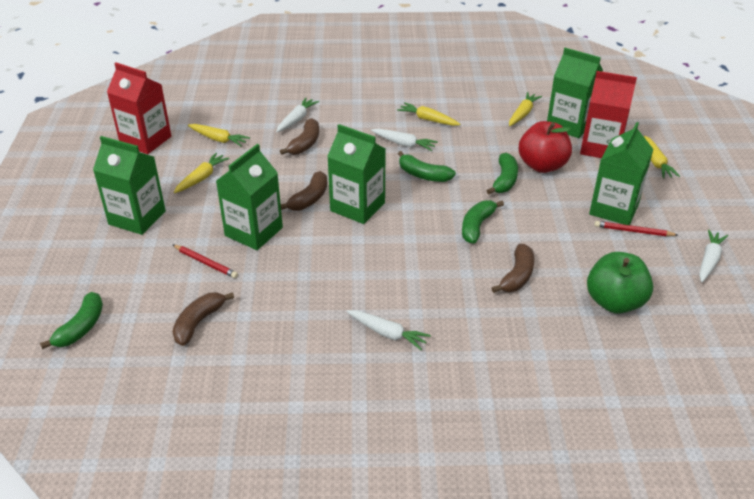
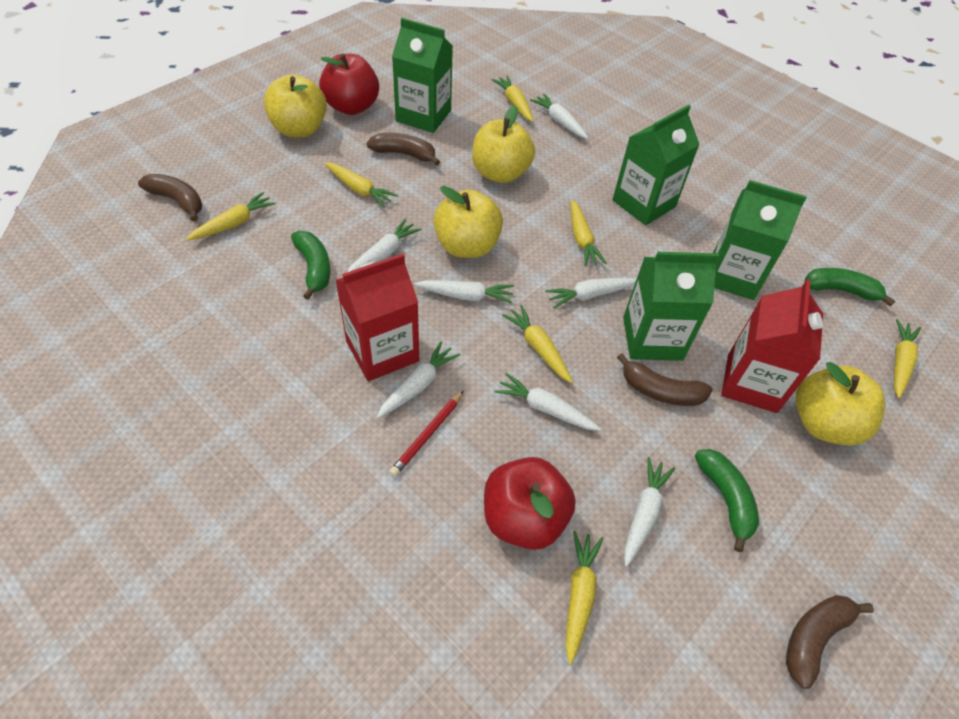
green apple: 1 -> 0
green banana: 4 -> 3
green carton: 5 -> 4
red apple: 1 -> 2
red pencil: 2 -> 1
white carrot: 4 -> 7
yellow apple: 0 -> 4
yellow carrot: 5 -> 7

